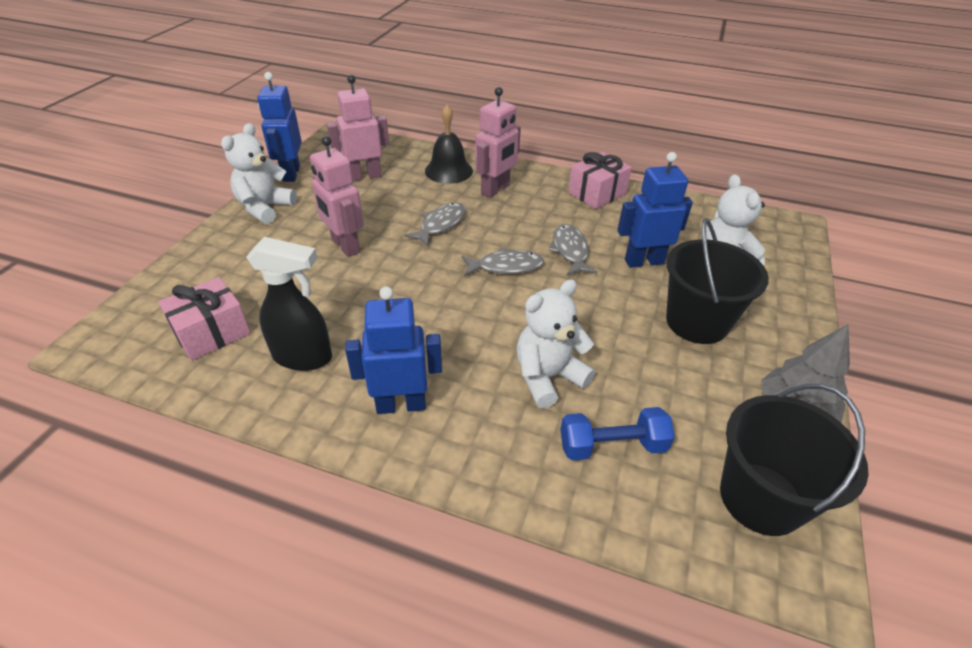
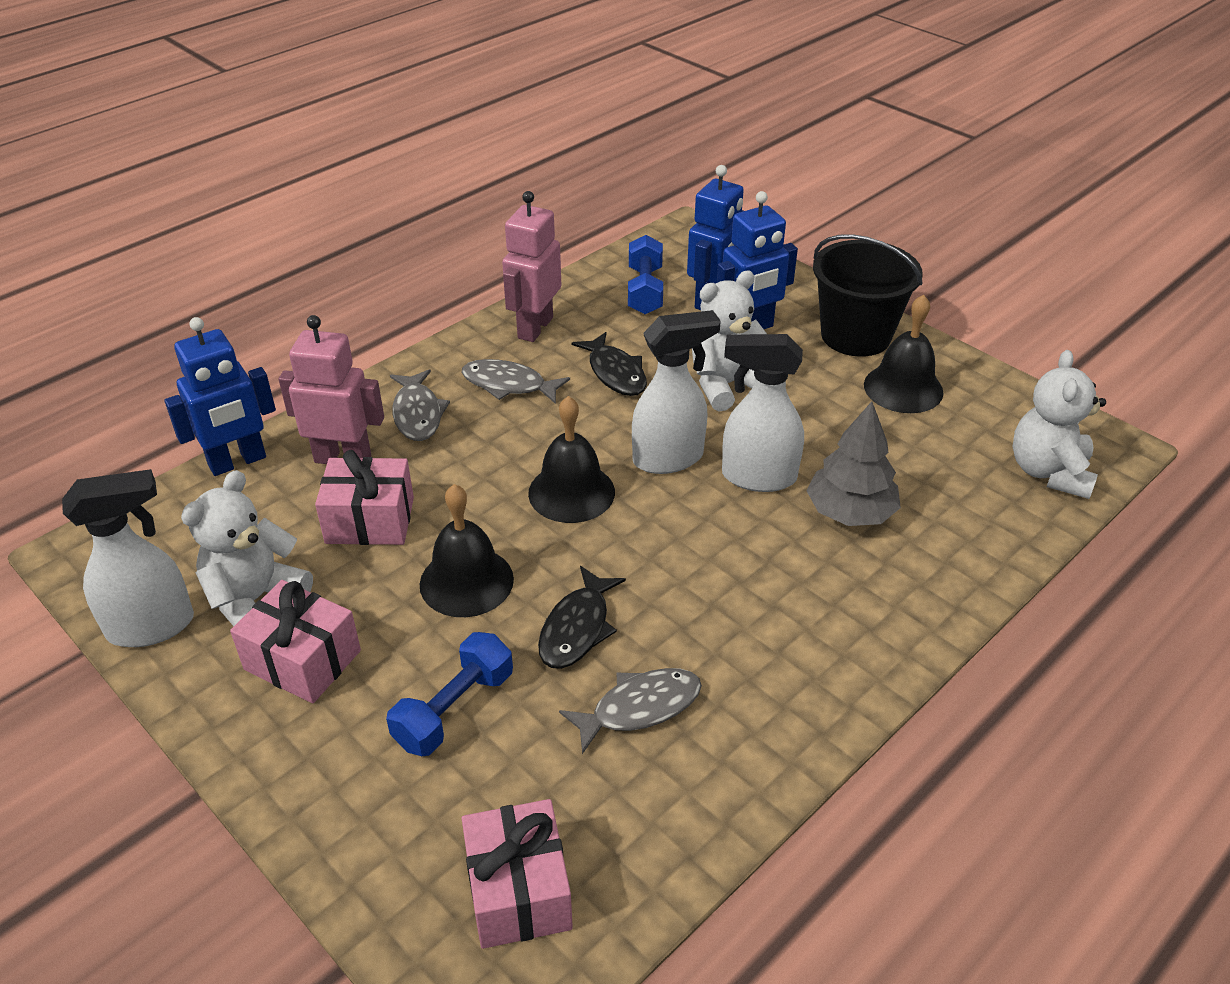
black bell: 1 -> 3
black bucket: 2 -> 1
black fish: 0 -> 2
black spray bottle: 1 -> 0
blue dumbbell: 1 -> 2
pink gift: 2 -> 3
pink robot: 3 -> 2
white spray bottle: 0 -> 3

